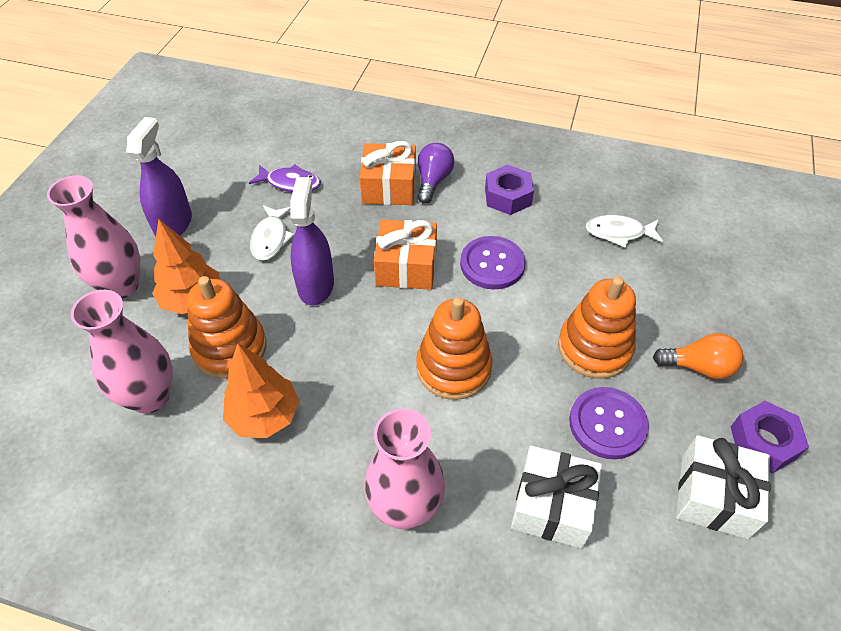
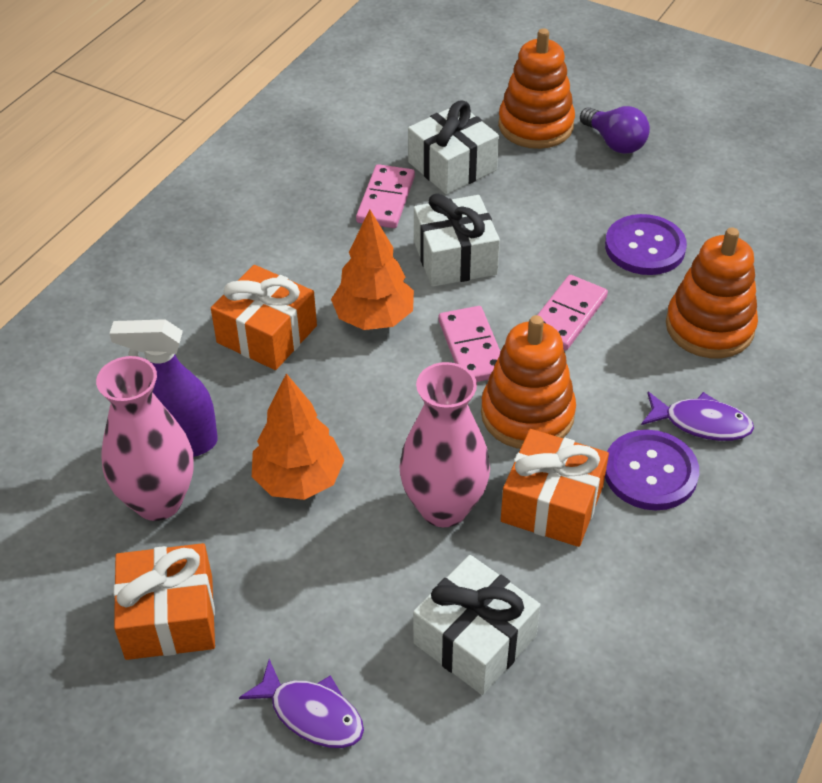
orange gift: 2 -> 3
orange light bulb: 1 -> 0
pink domino: 0 -> 3
pink vase: 3 -> 2
purple fish: 1 -> 2
purple nut: 2 -> 0
purple spray bottle: 2 -> 1
white fish: 2 -> 0
white gift: 2 -> 3

